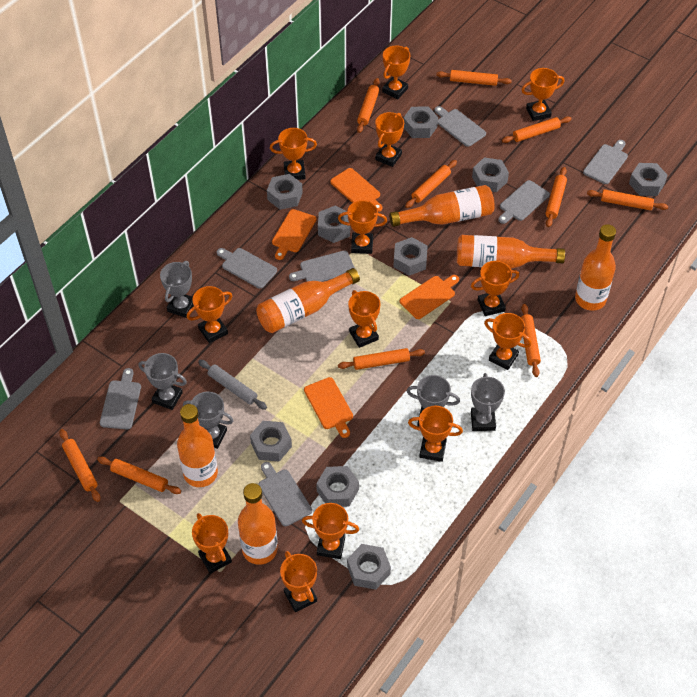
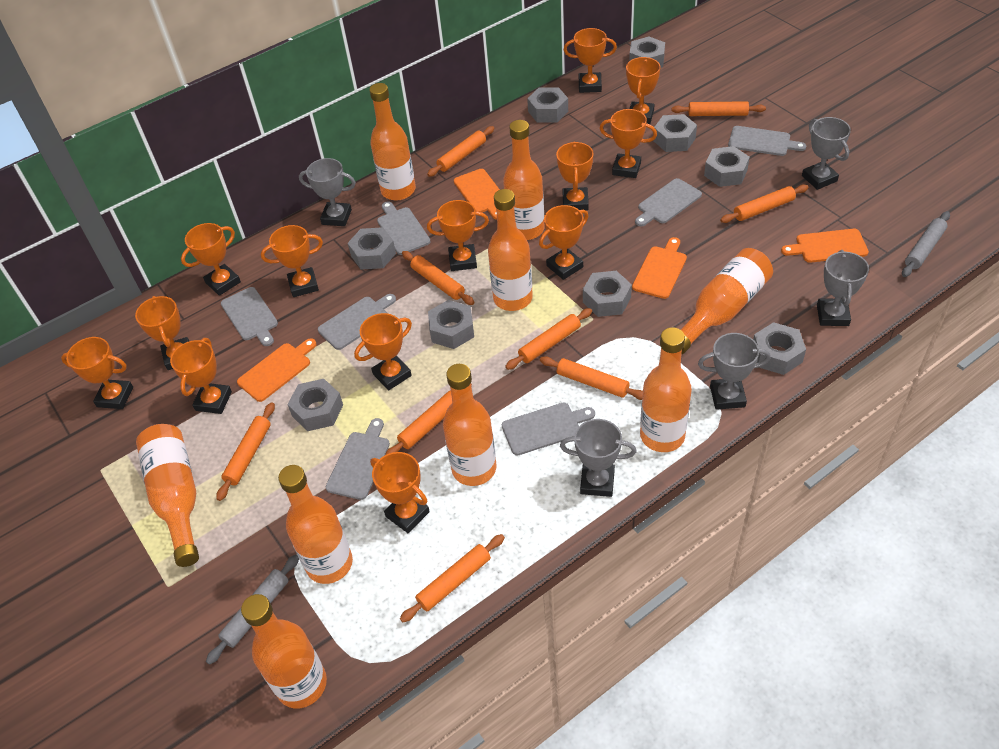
grey rolling pin: 1 -> 2
orange bottle: 6 -> 9
orange rolling pin: 10 -> 9

